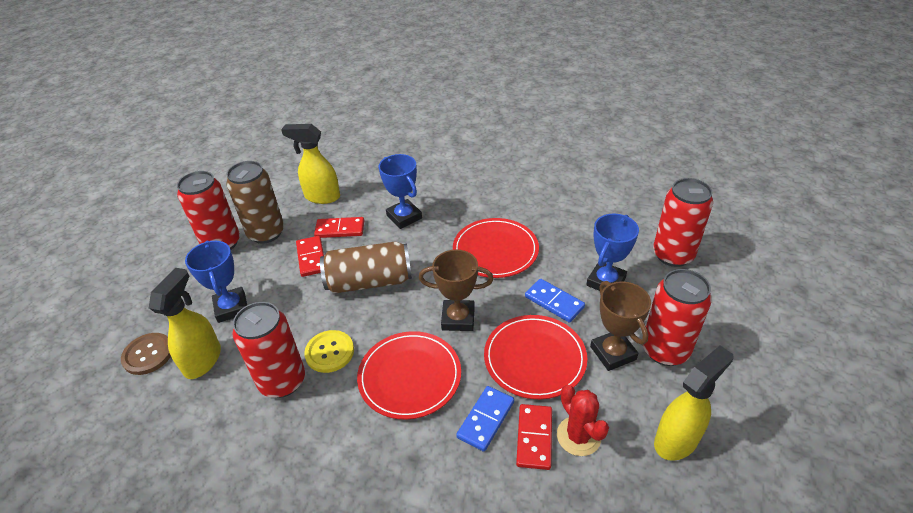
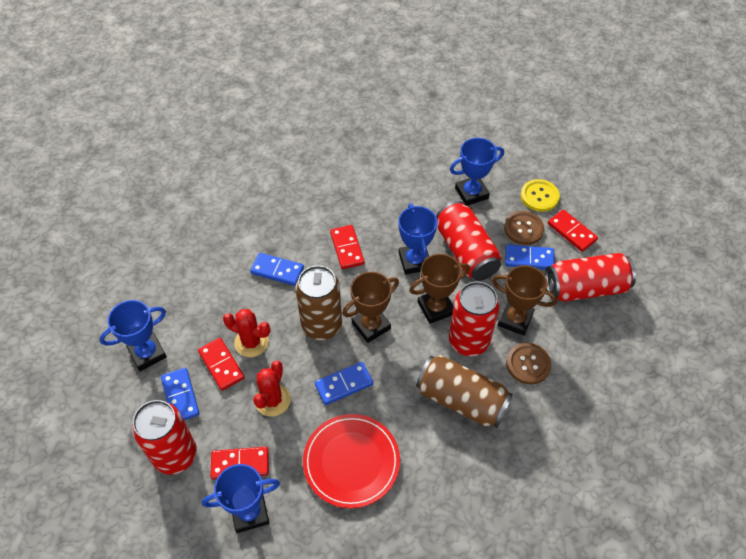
blue domino: 2 -> 4
blue trophy: 3 -> 4
brown button: 1 -> 2
brown trophy: 2 -> 3
red cactus: 1 -> 2
red domino: 3 -> 4
red plate: 3 -> 1
yellow spray bottle: 3 -> 0

